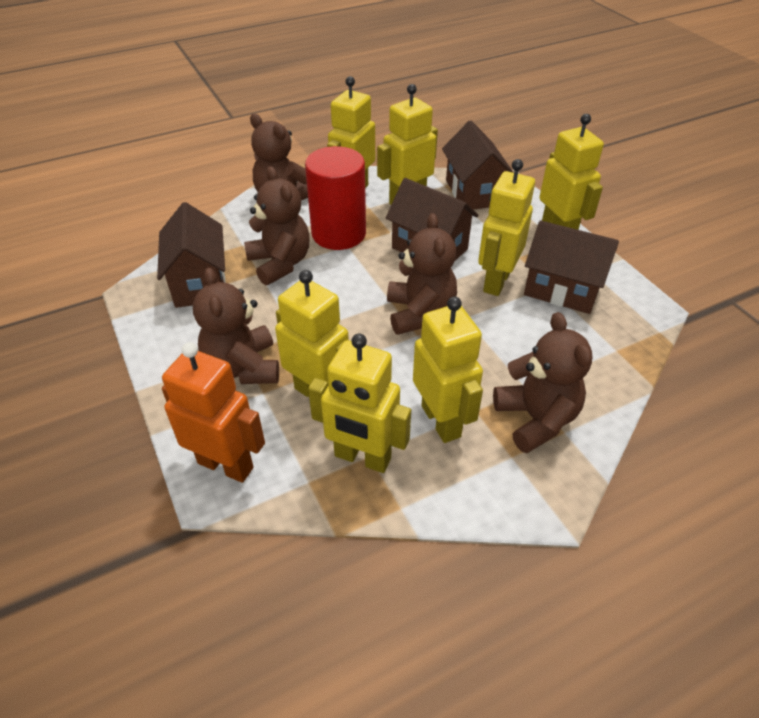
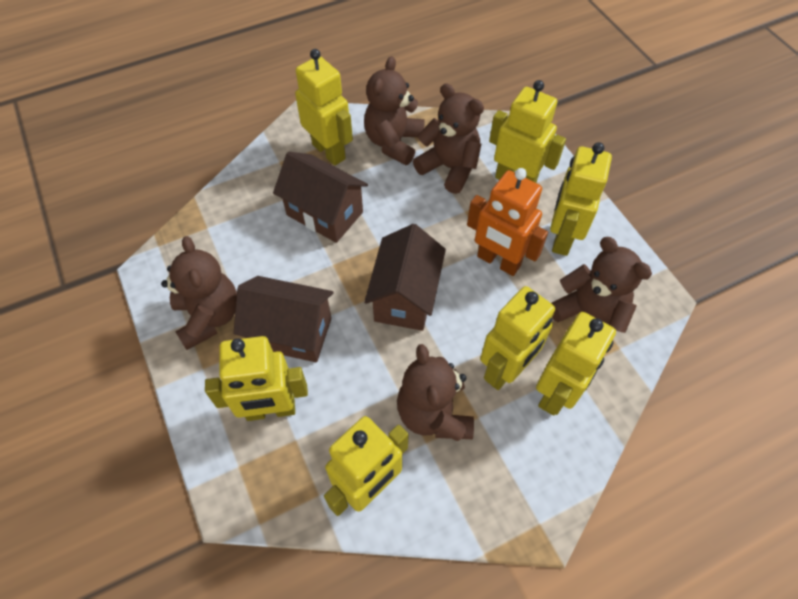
brown house: 4 -> 3
red cylinder: 1 -> 0

